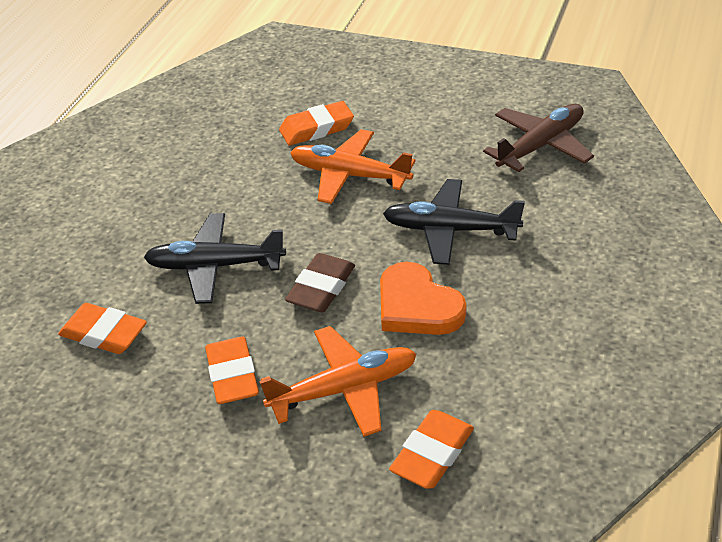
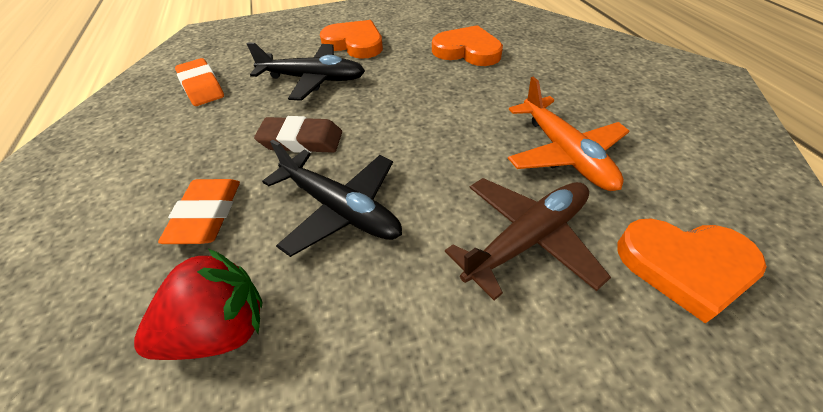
orange eraser: 4 -> 2
orange heart: 1 -> 3
orange plane: 2 -> 1
red strawberry: 0 -> 1

